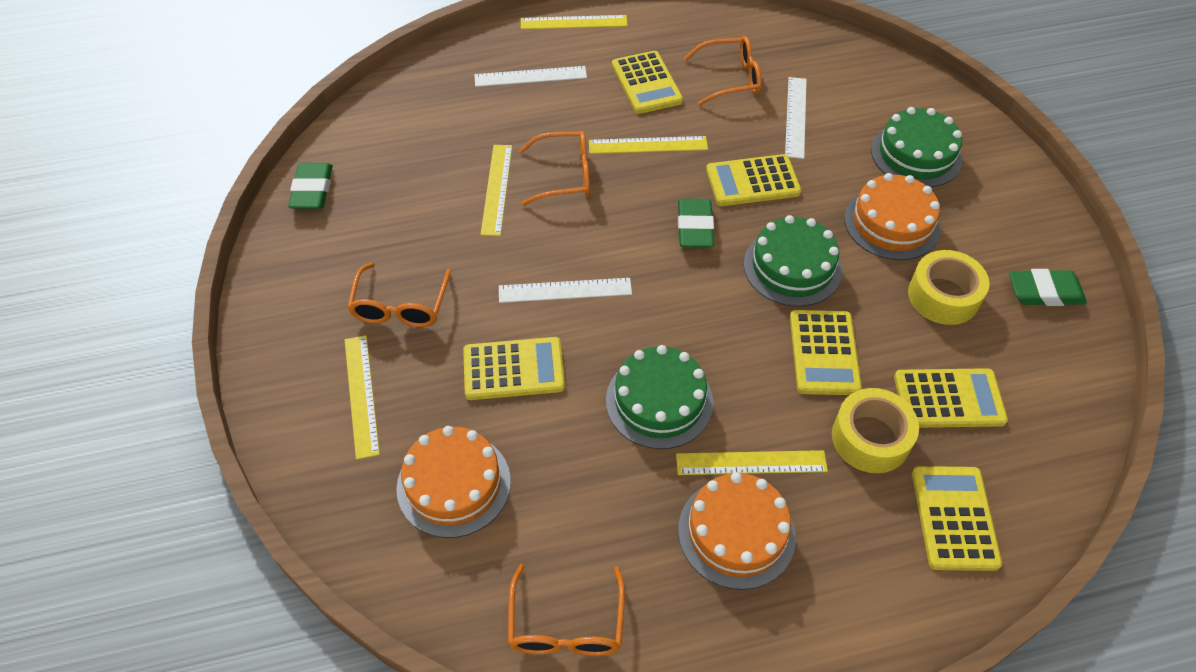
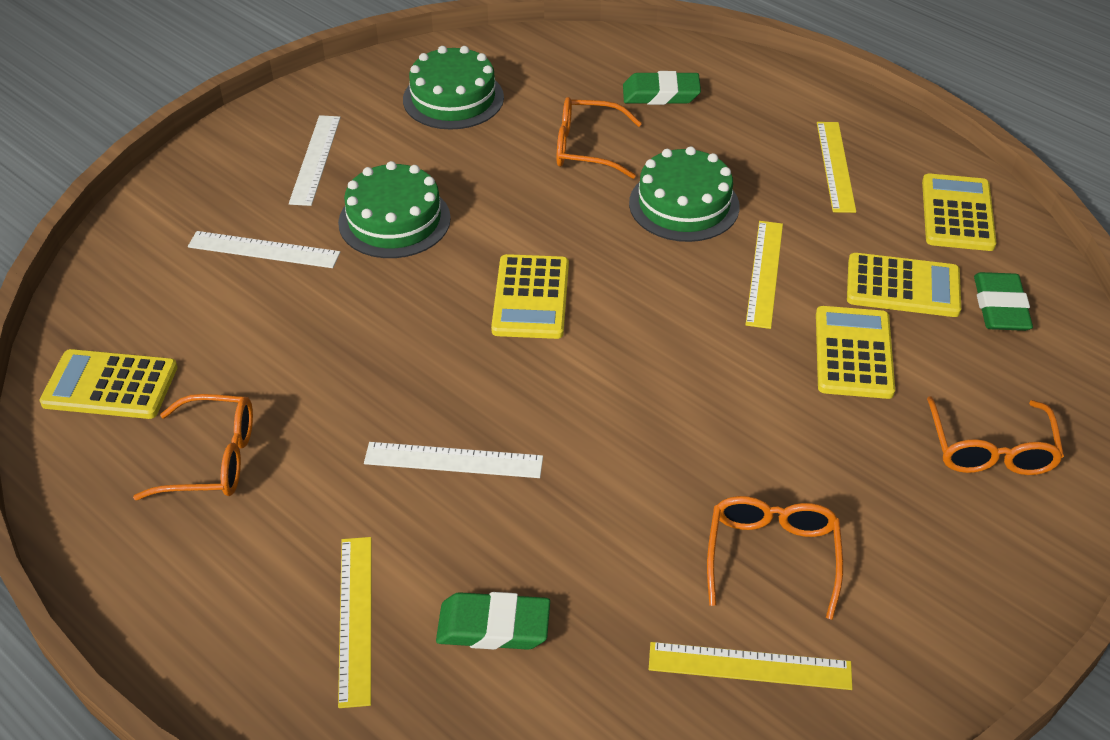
orange cake: 3 -> 0
yellow calculator: 6 -> 5
yellow ruler: 5 -> 4
yellow tape: 2 -> 0

